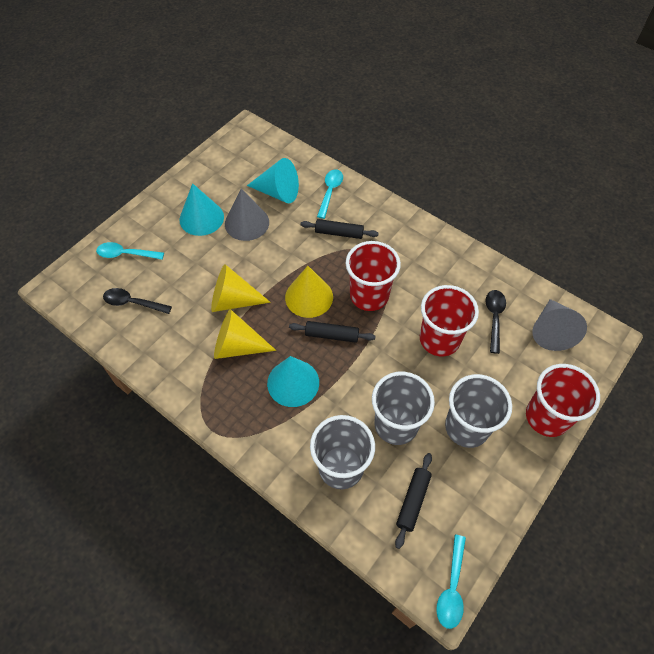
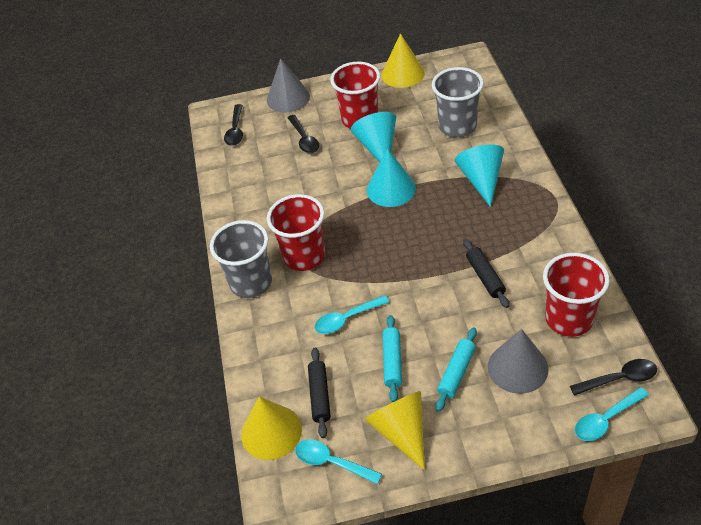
black rolling pin: 3 -> 2
black spoon: 2 -> 3
grey cup: 3 -> 2
turquoise rolling pin: 0 -> 2

